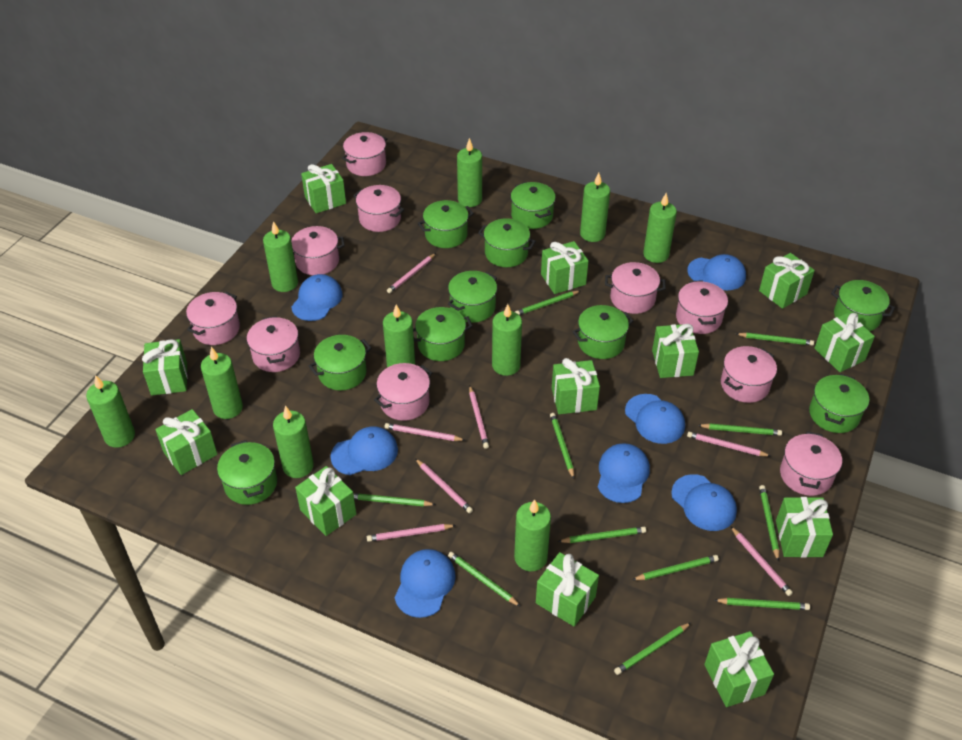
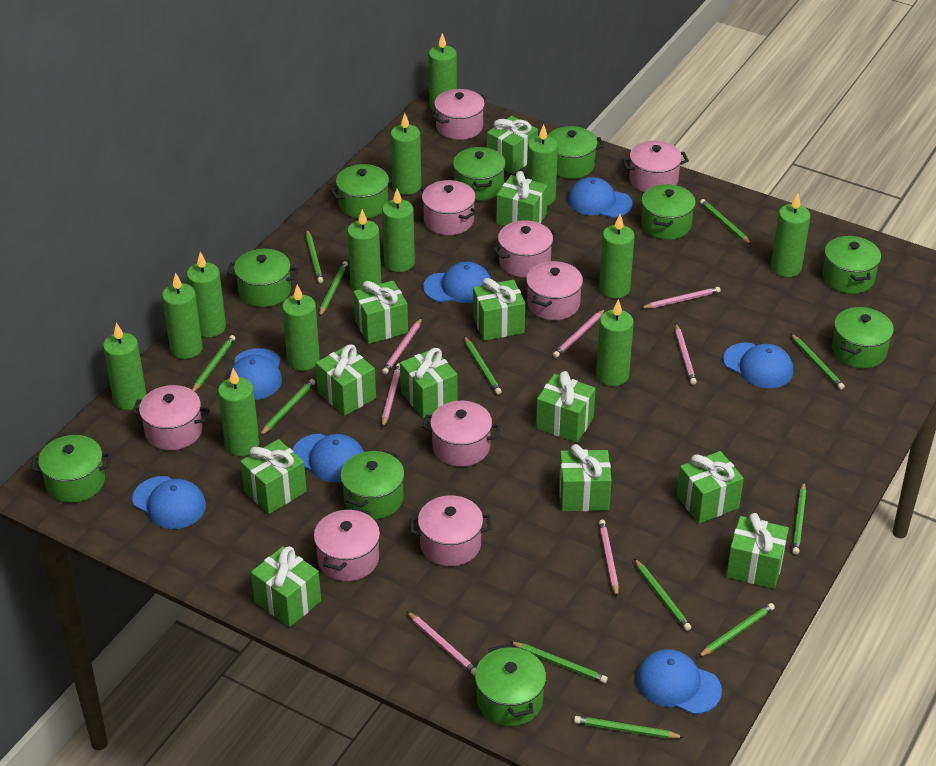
green candle: 10 -> 13
green pencil: 11 -> 12
pink pot: 10 -> 9

